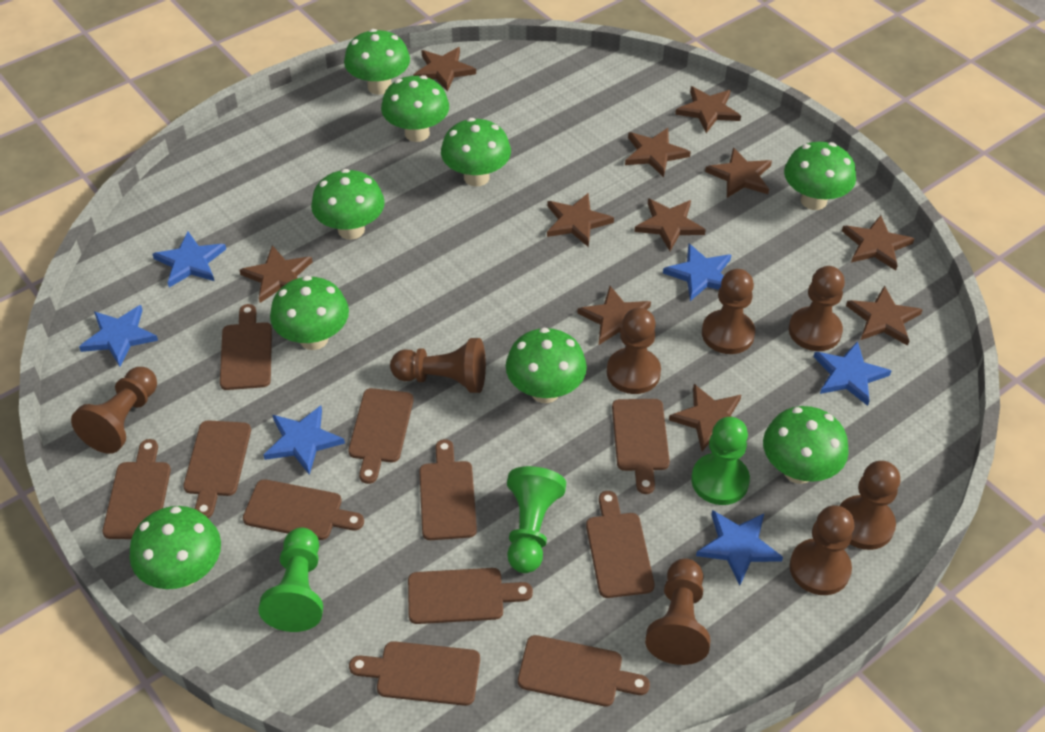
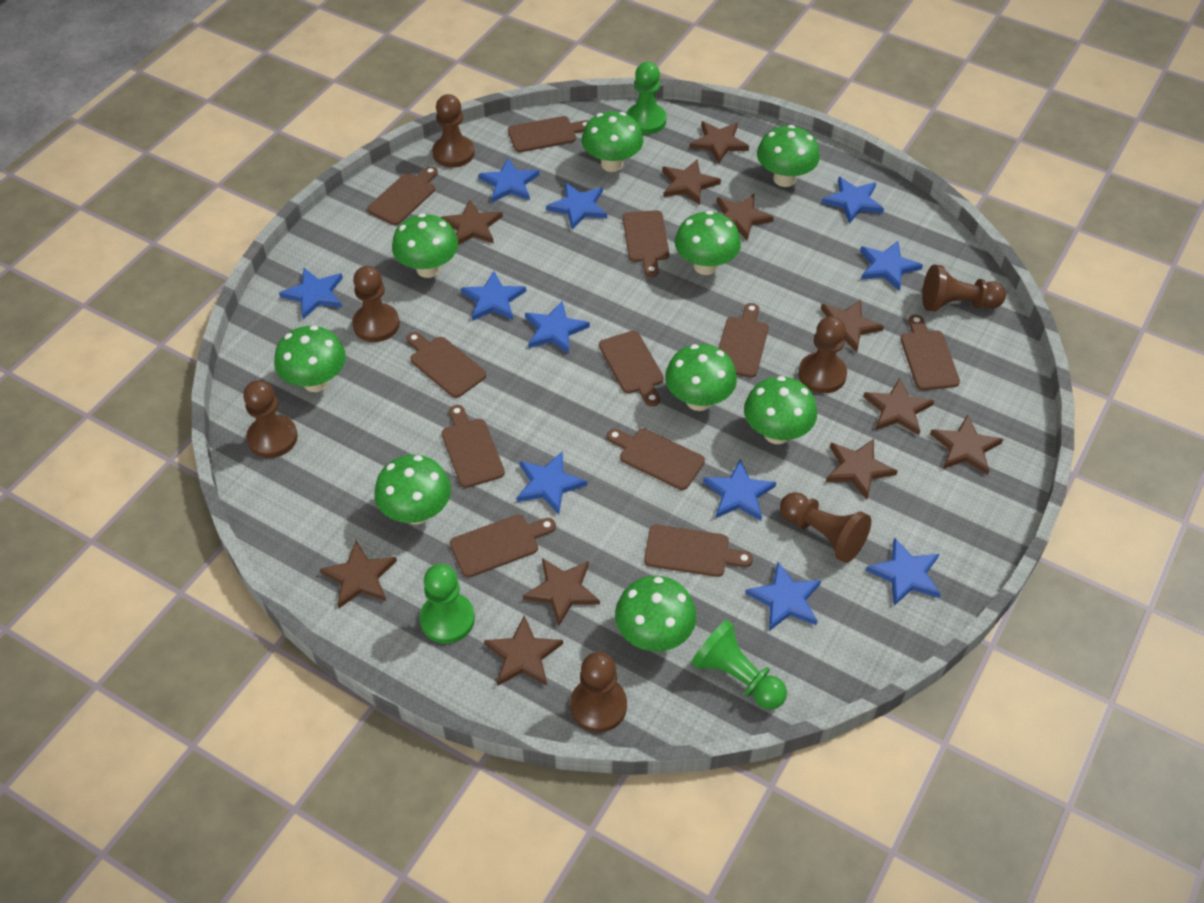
blue star: 6 -> 11
brown pawn: 8 -> 7

